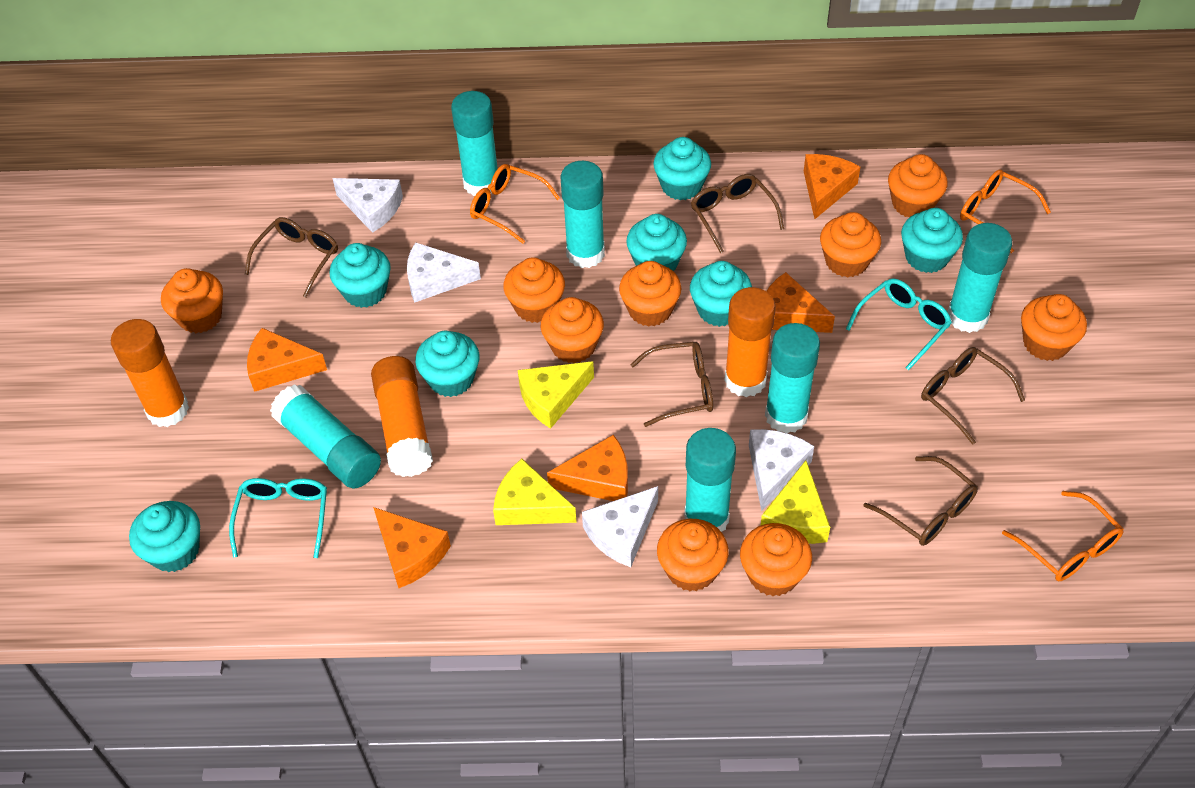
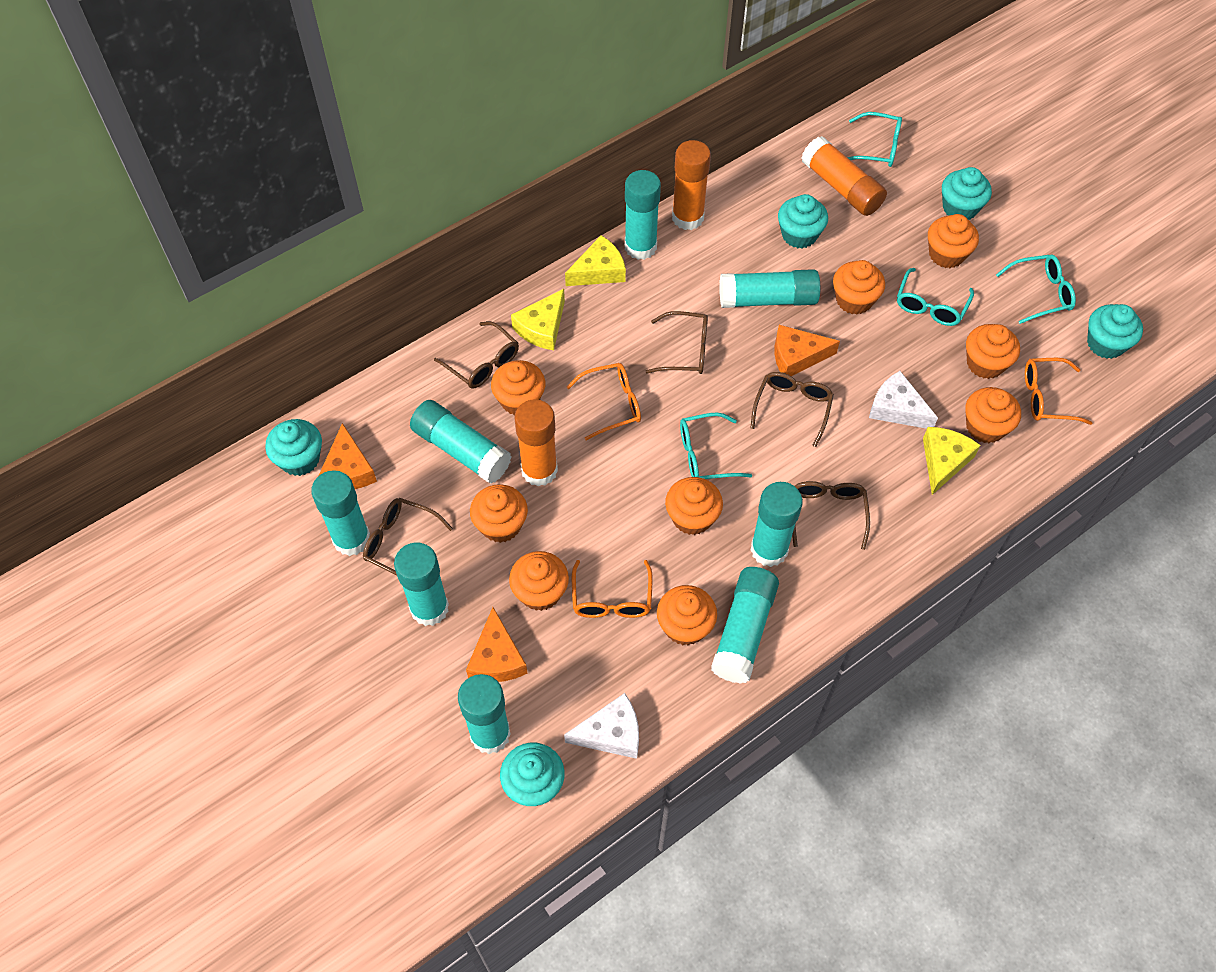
orange cheese: 5 -> 3
turquoise cupcake: 7 -> 5
turquoise glasses: 2 -> 4
turquoise glue stick: 6 -> 8
white cheese: 4 -> 2

